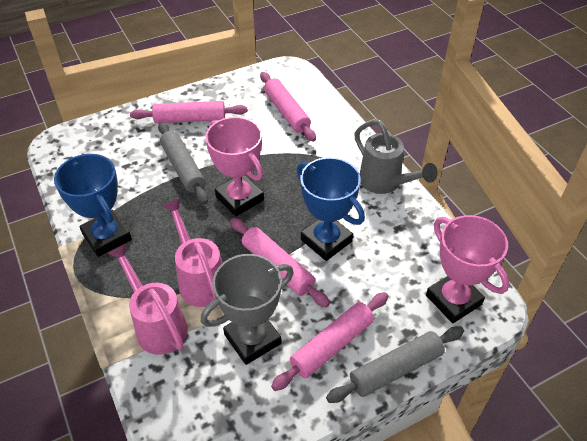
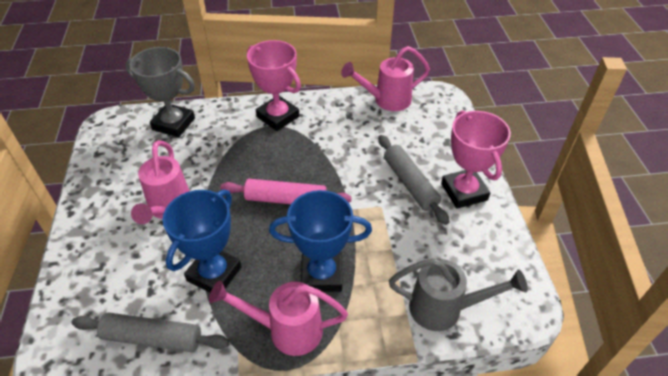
pink rolling pin: 4 -> 1
pink watering can: 2 -> 3

